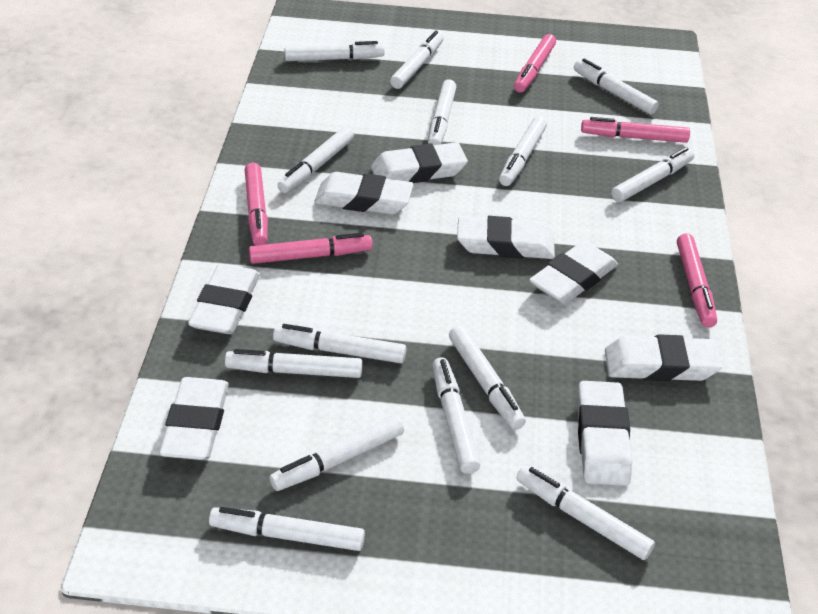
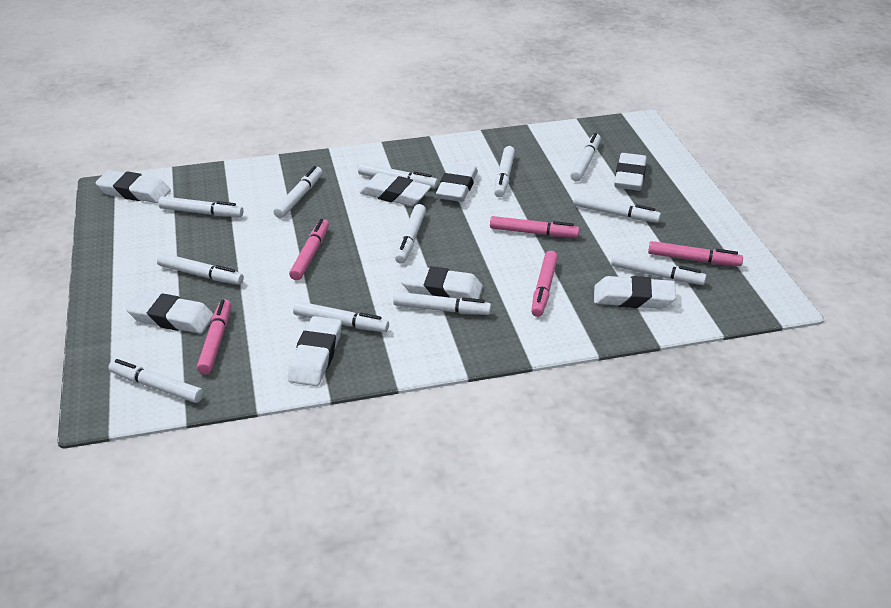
white marker: 14 -> 12

